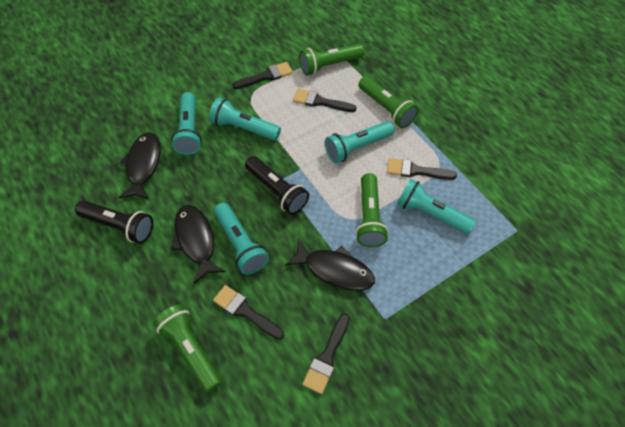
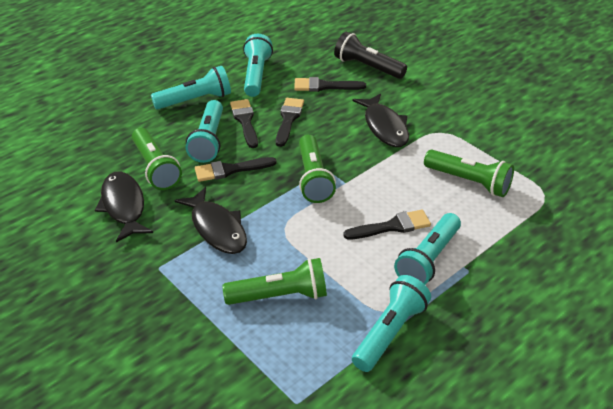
black flashlight: 2 -> 1

